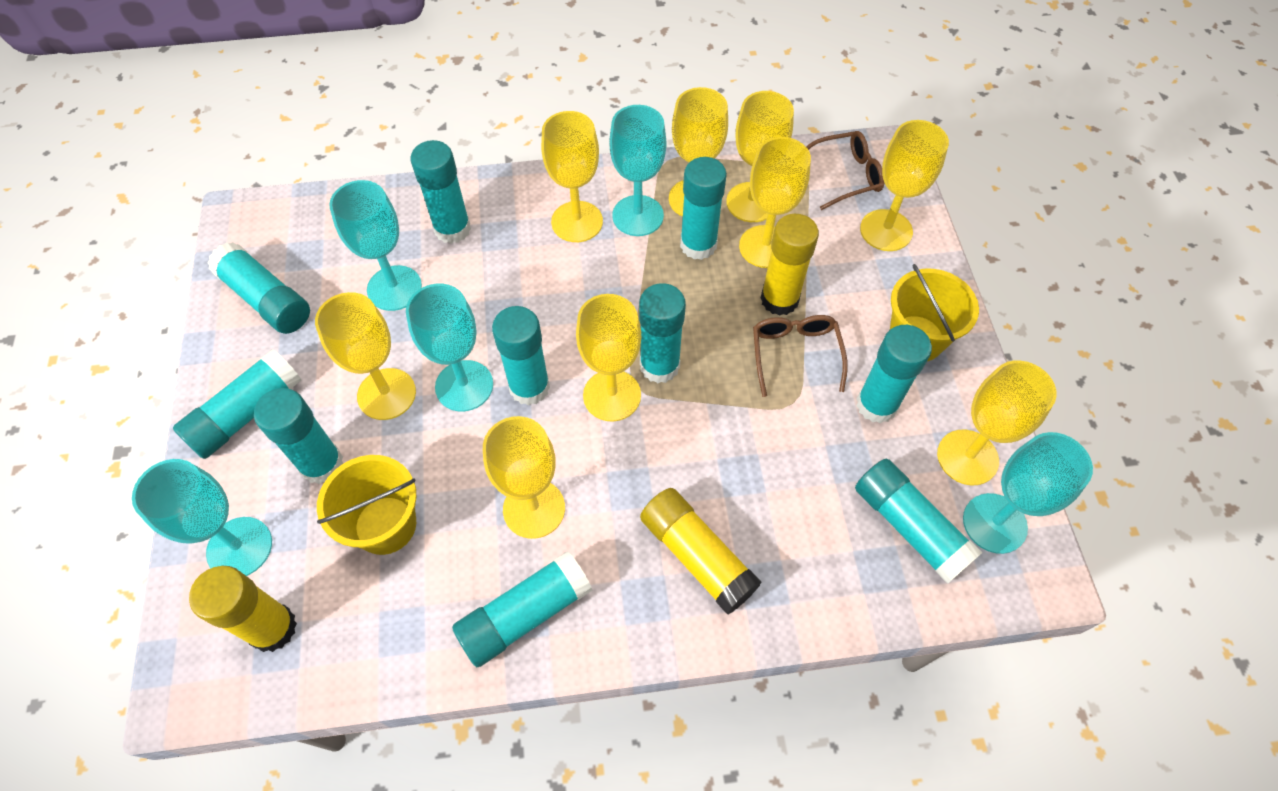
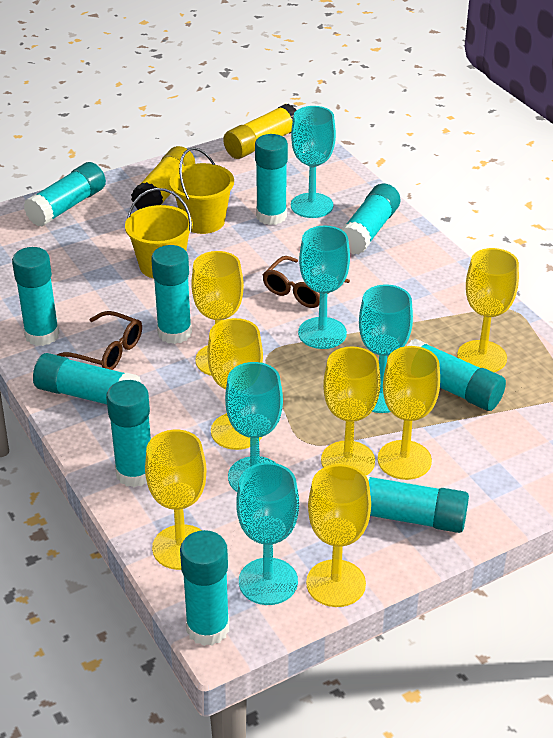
yellow glue stick: 3 -> 2
yellow goblet: 9 -> 7

